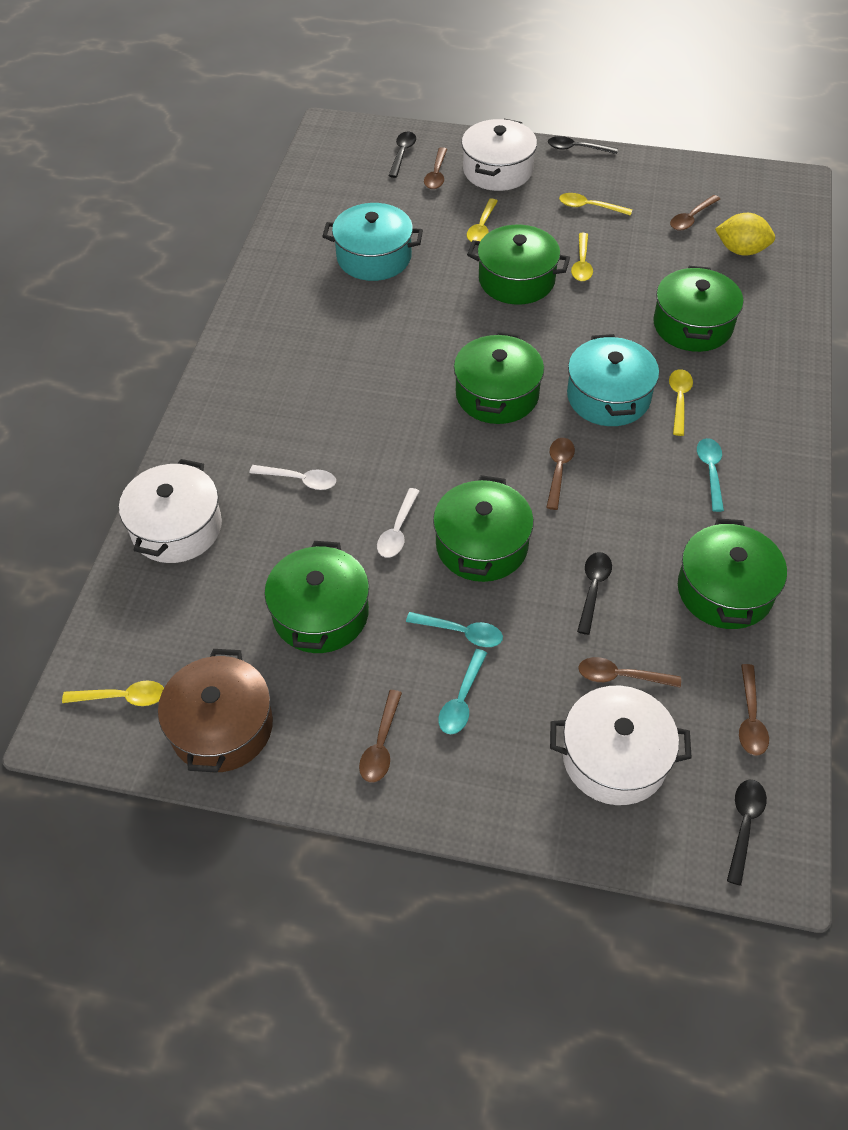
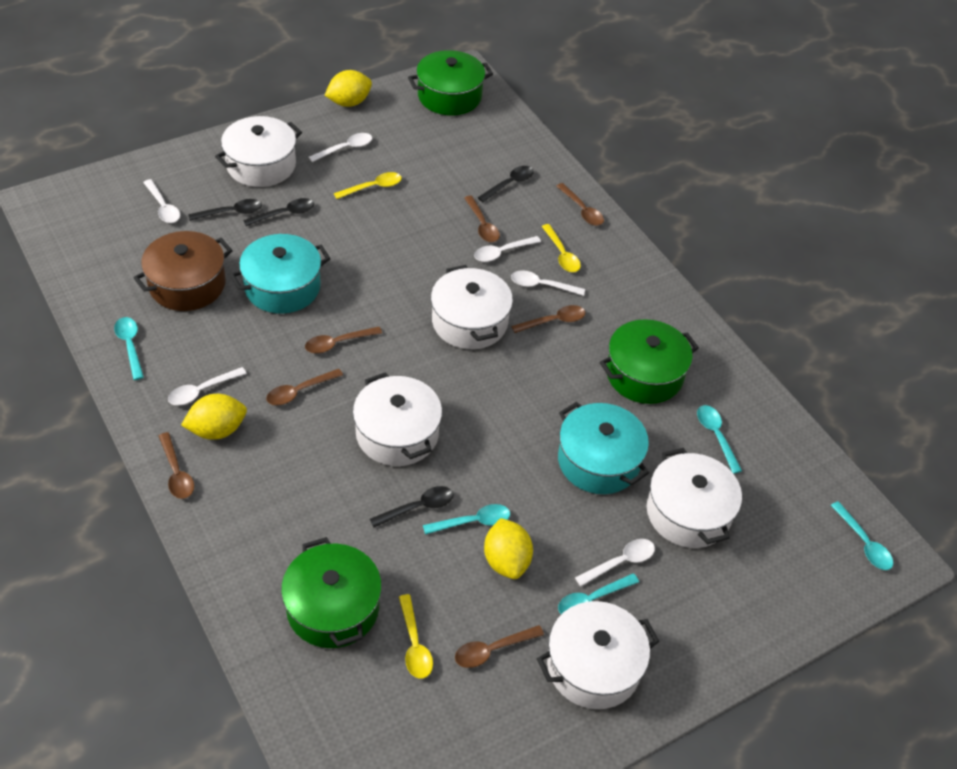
brown spoon: 6 -> 7
green pot: 6 -> 3
turquoise spoon: 3 -> 5
white pot: 3 -> 5
white spoon: 2 -> 6
yellow lemon: 1 -> 3
yellow spoon: 5 -> 3

